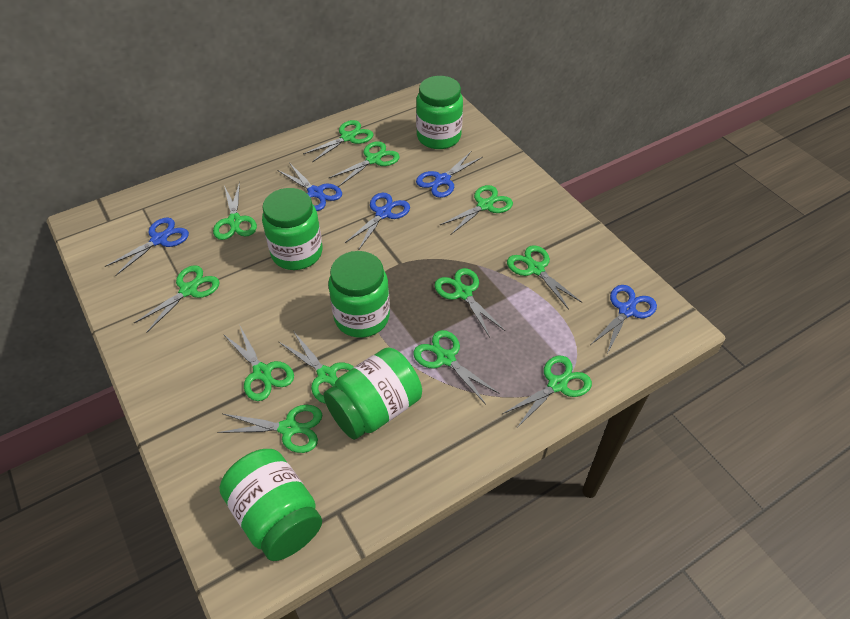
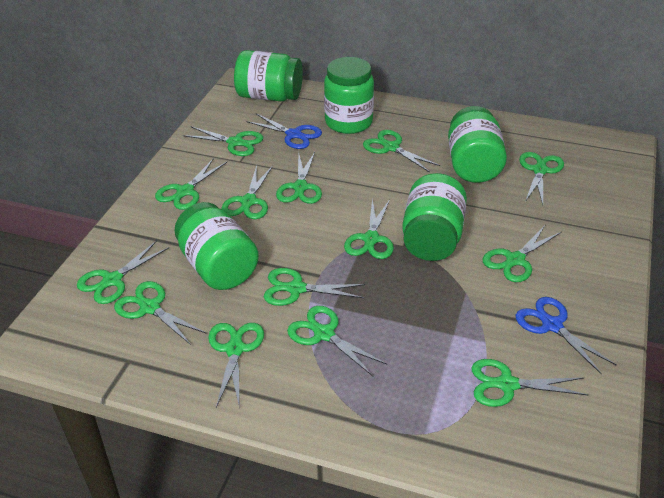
blue scissors: 5 -> 2
green scissors: 12 -> 14

